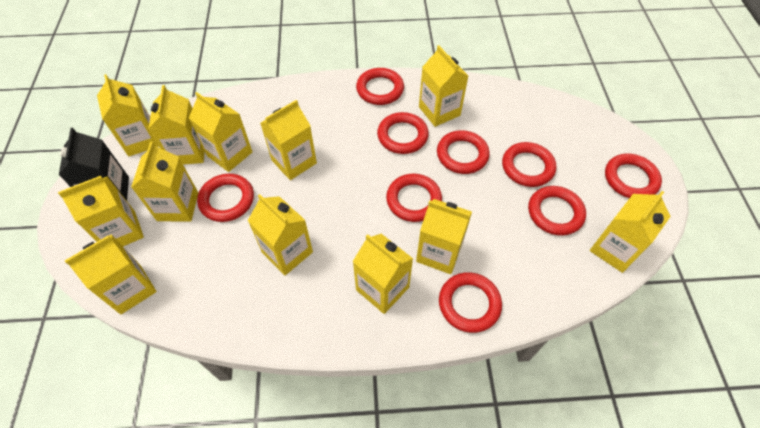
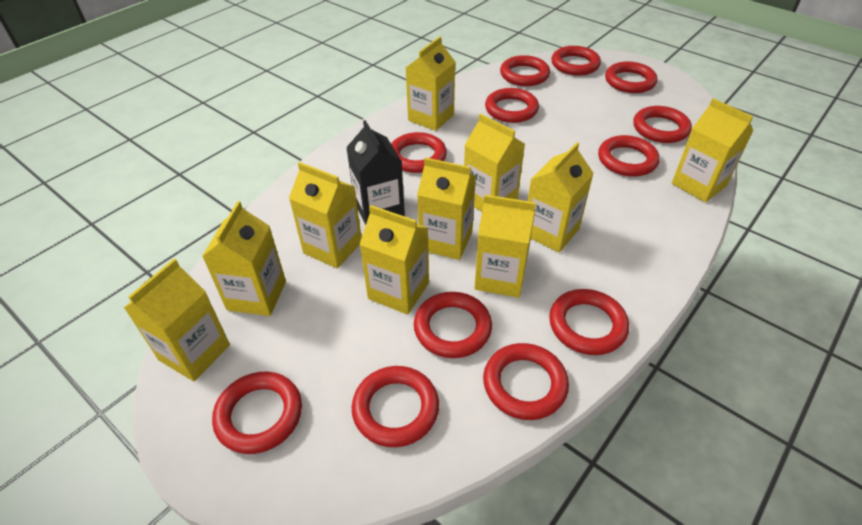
red ring: 9 -> 12
yellow carton: 12 -> 10

